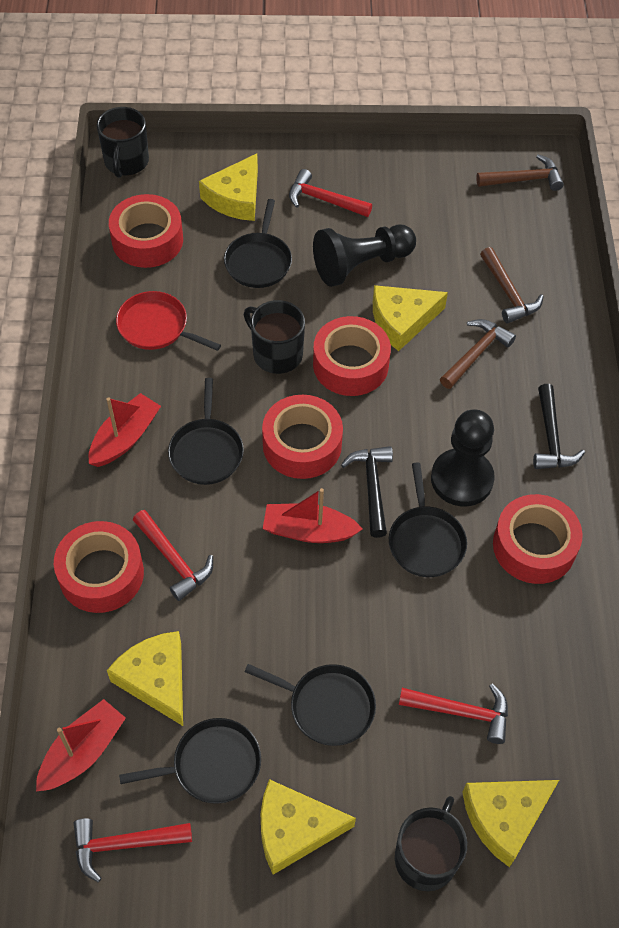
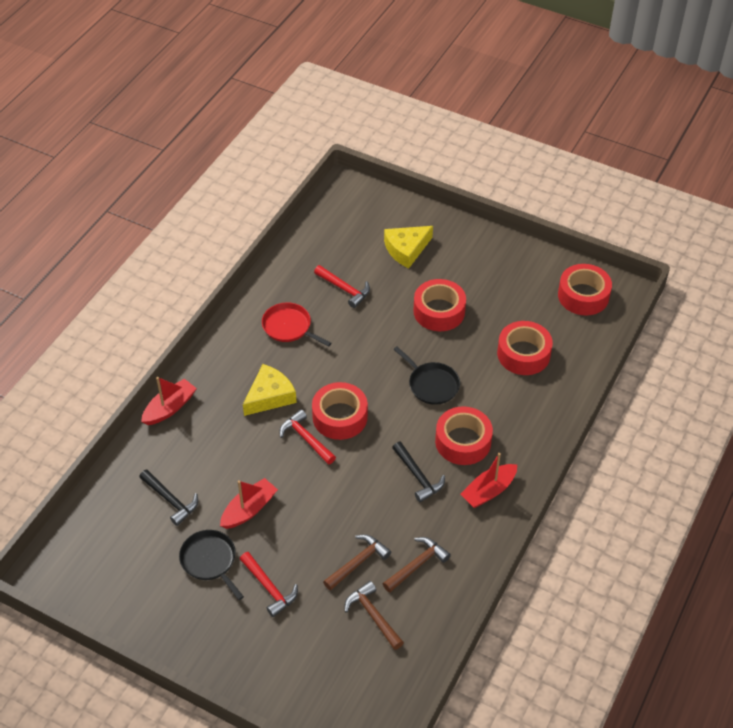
black mug: 3 -> 0
black pan: 5 -> 2
black pawn: 2 -> 0
red hammer: 4 -> 3
yellow cheese: 5 -> 2

